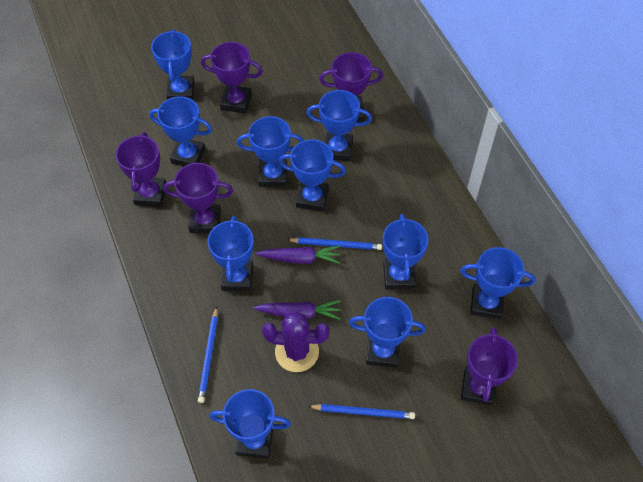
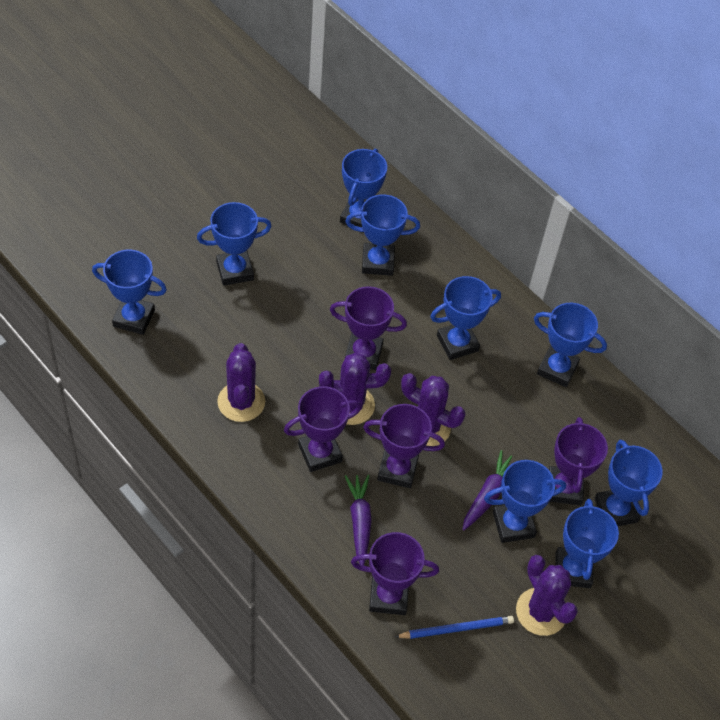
blue pencil: 3 -> 1
blue trophy: 10 -> 9
purple cactus: 1 -> 4

